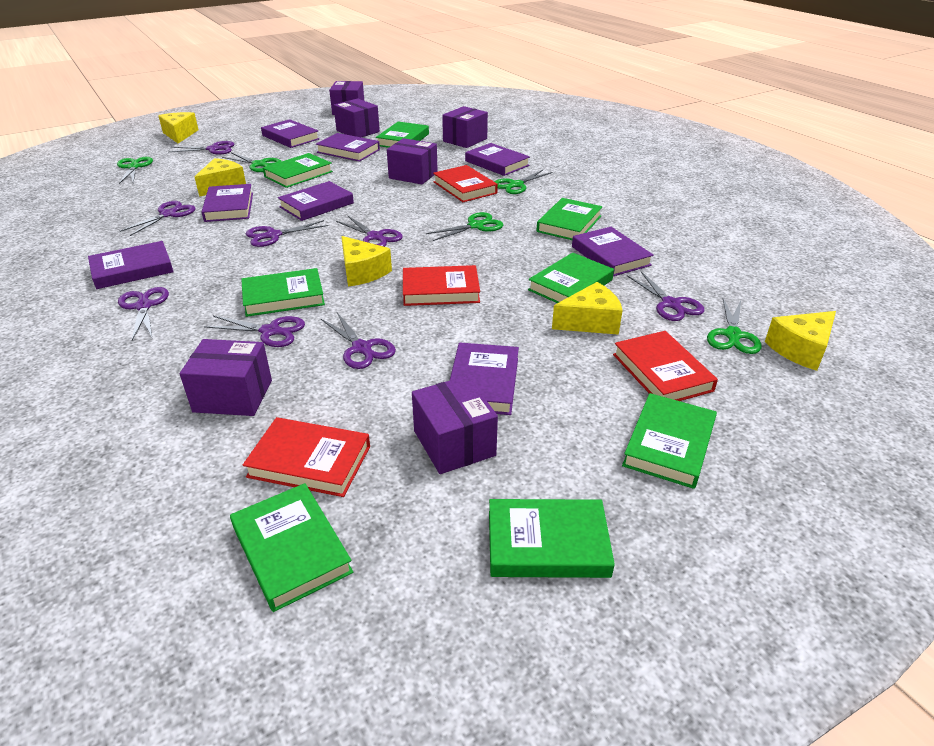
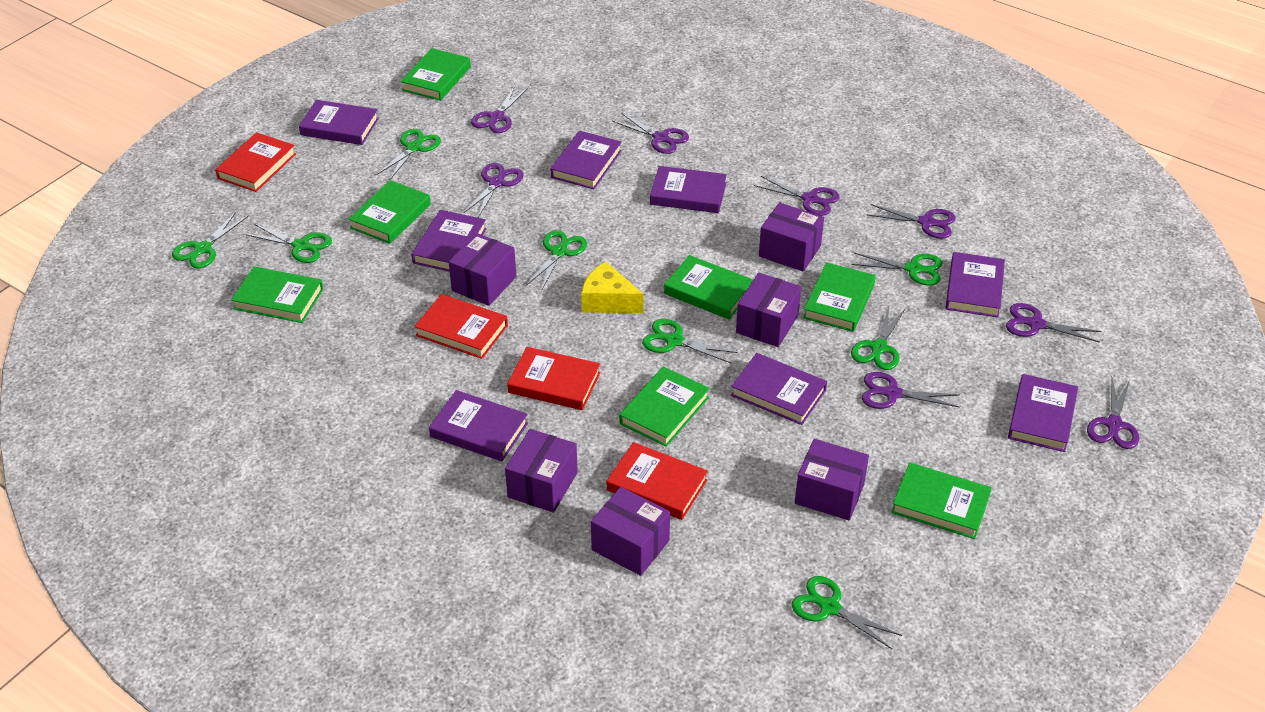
green book: 8 -> 7
green scissors: 5 -> 8
yellow cheese: 5 -> 1

